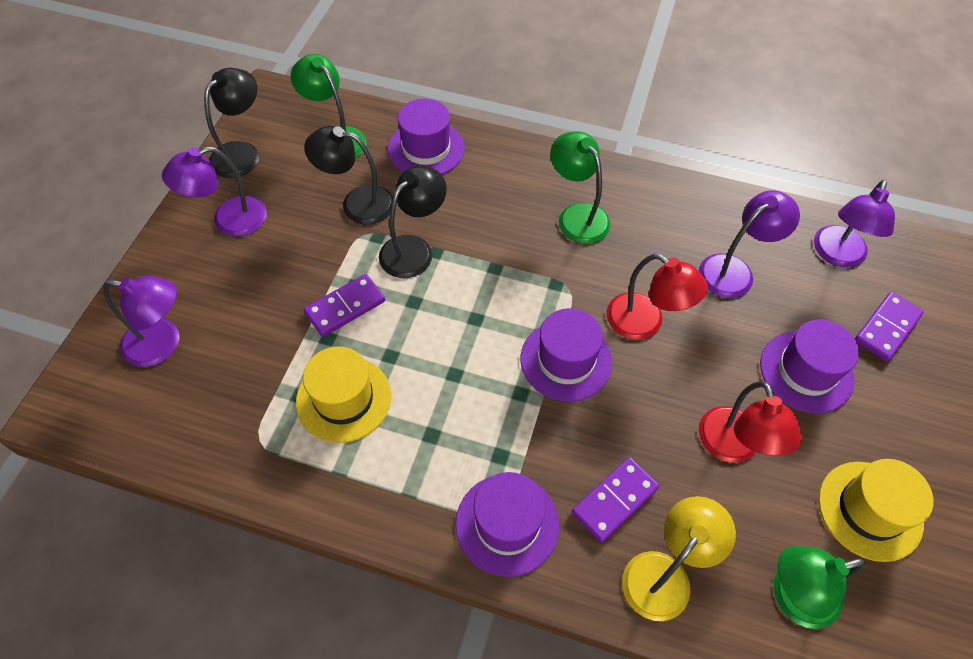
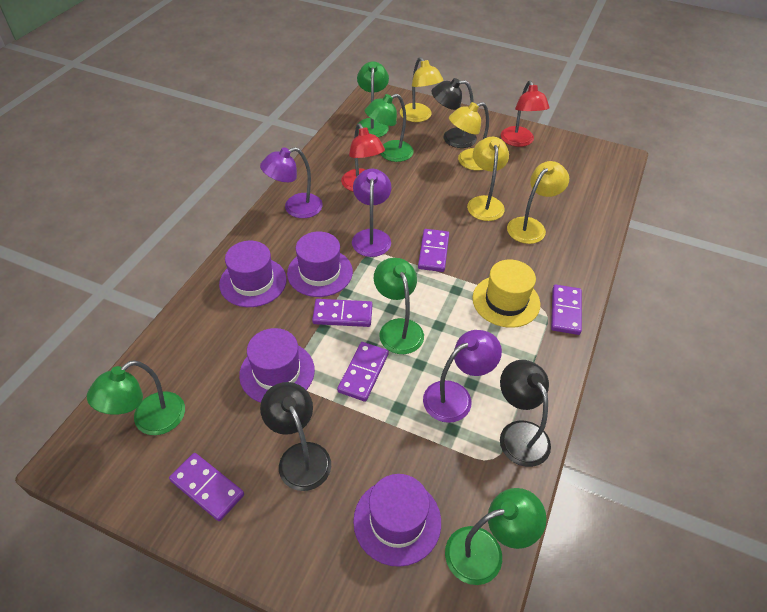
green lamp: 3 -> 5
purple domino: 3 -> 5
purple lamp: 4 -> 3
yellow hat: 2 -> 1
yellow lamp: 1 -> 4

